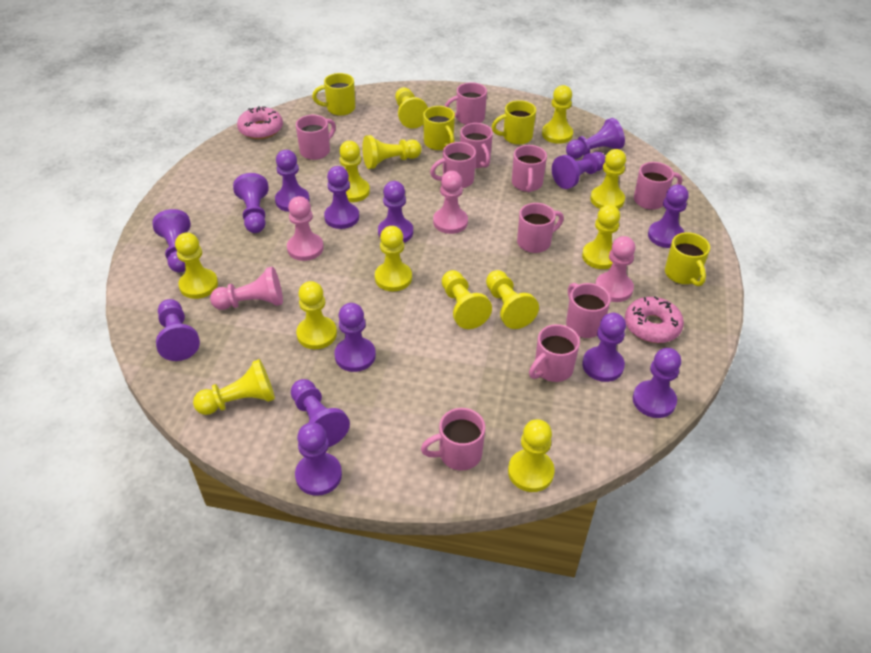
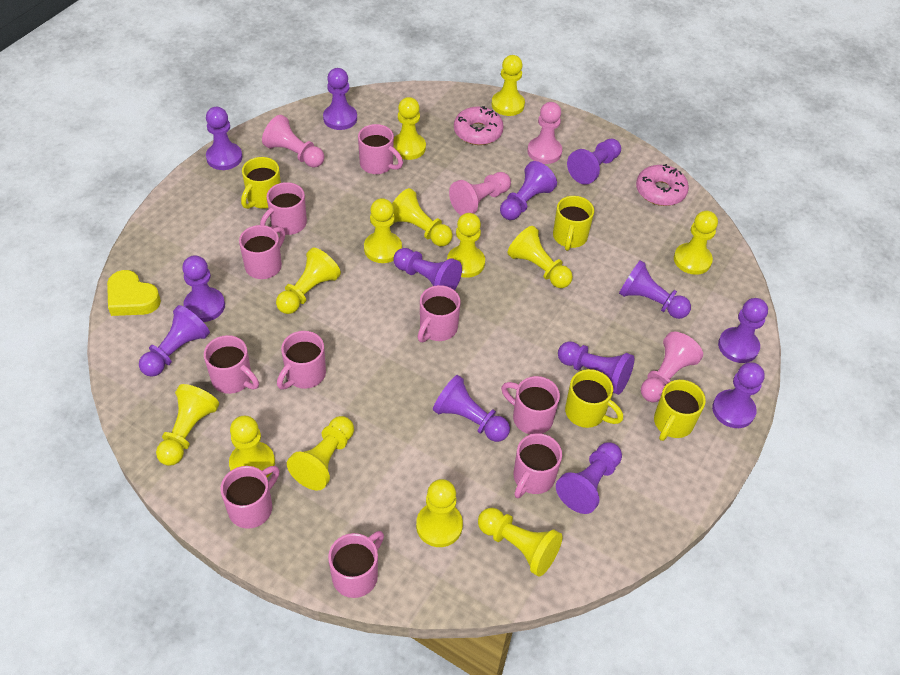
purple pawn: 14 -> 13
yellow heart: 0 -> 1

